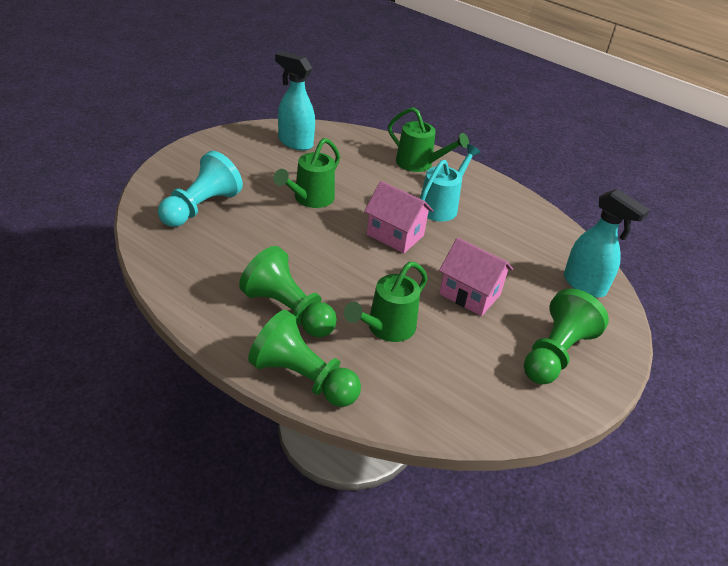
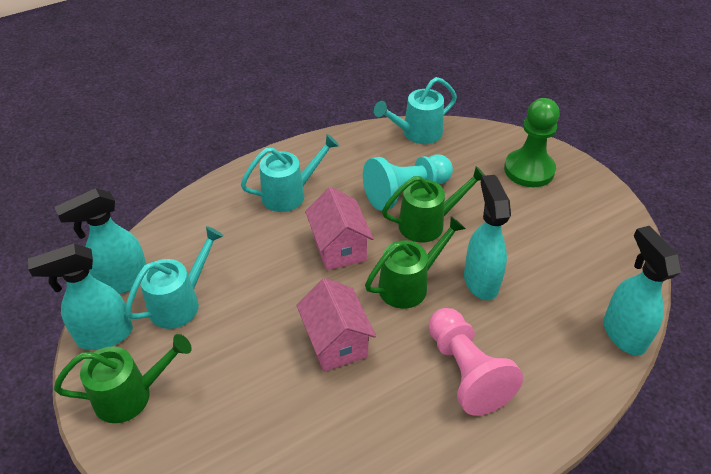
green pawn: 3 -> 1
pink pawn: 0 -> 1
turquoise spray bottle: 2 -> 4
turquoise watering can: 1 -> 3

